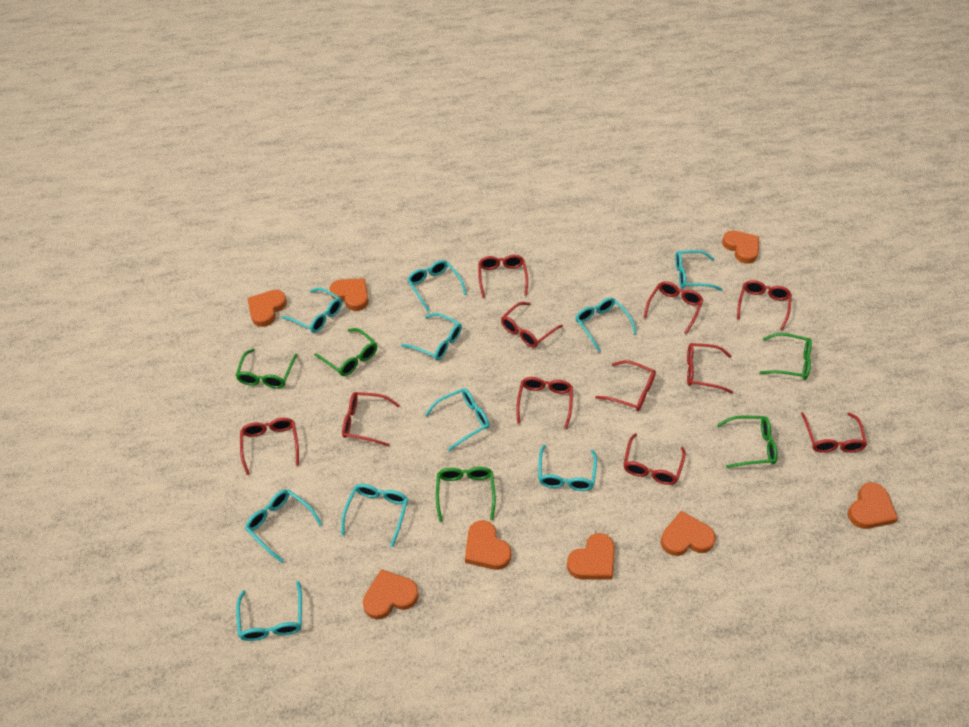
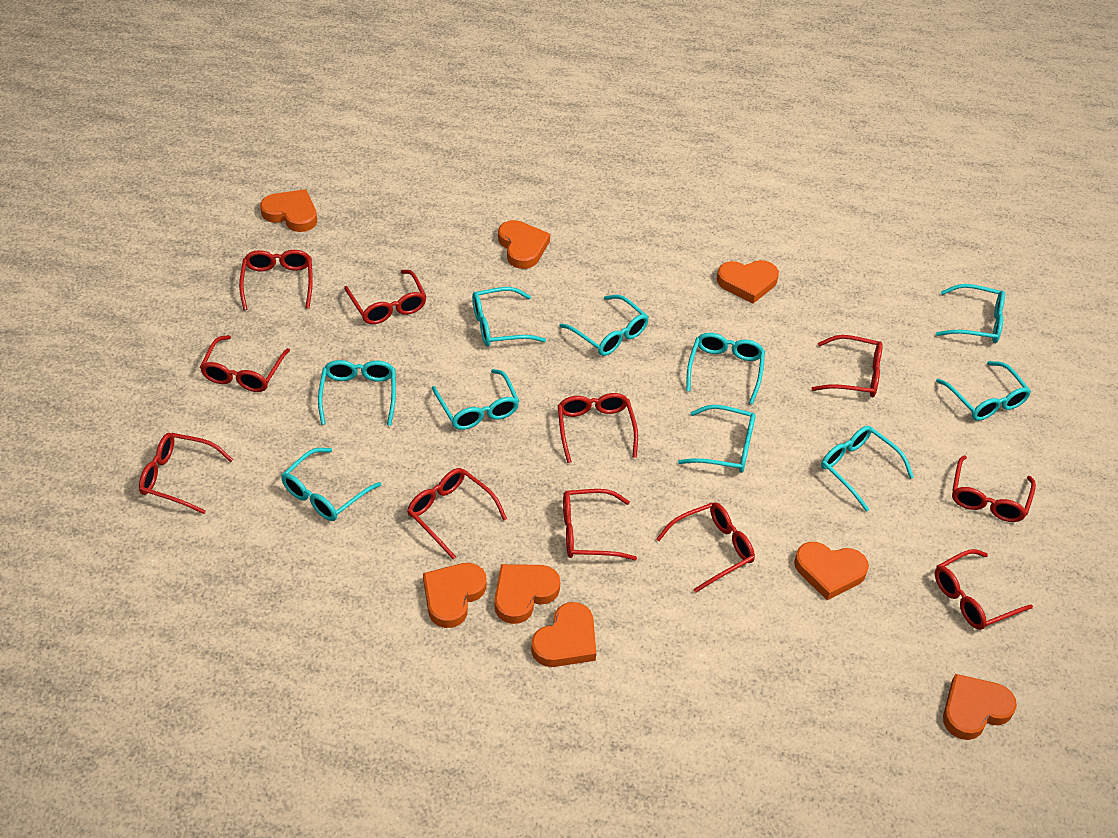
green glasses: 5 -> 0

